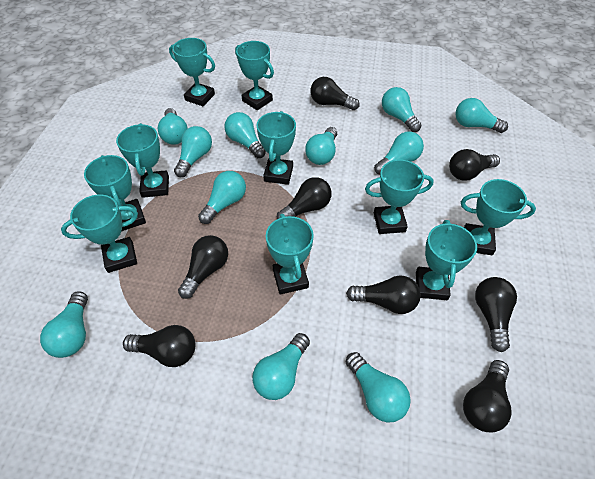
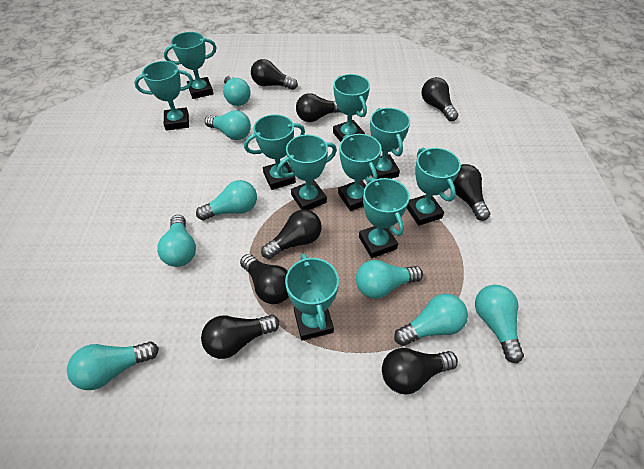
turquoise light bulb: 11 -> 8

